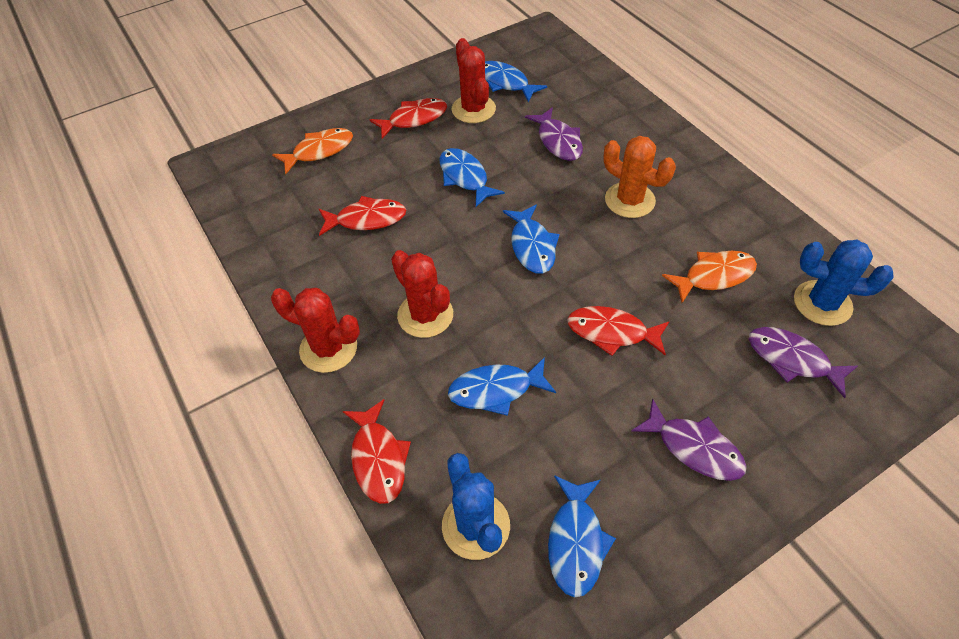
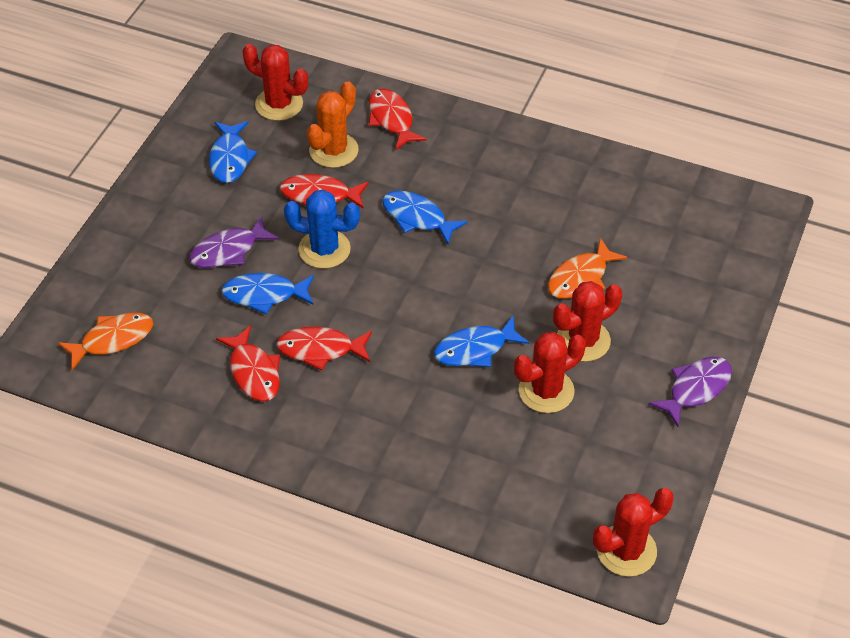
blue cactus: 2 -> 1
blue fish: 5 -> 4
purple fish: 3 -> 2
red cactus: 3 -> 4

